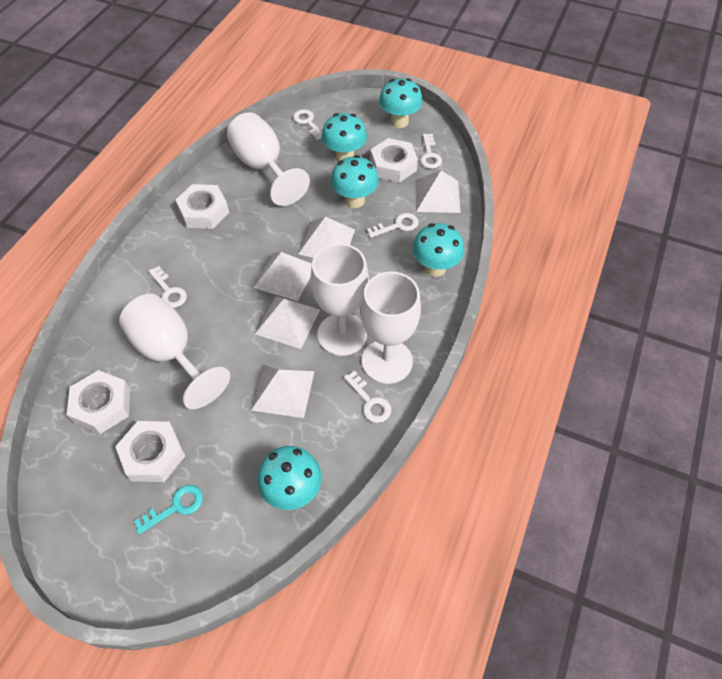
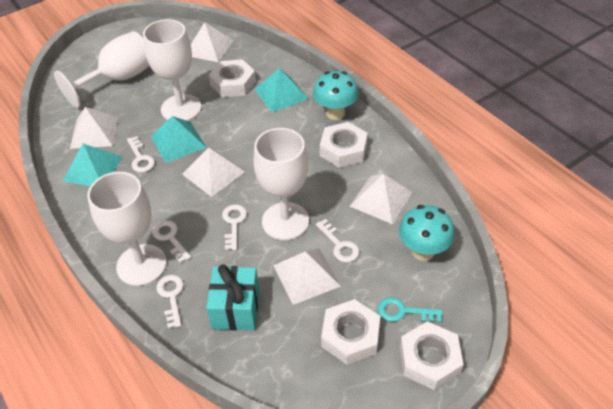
turquoise gift: 0 -> 1
turquoise mushroom: 5 -> 2
turquoise pyramid: 0 -> 3

